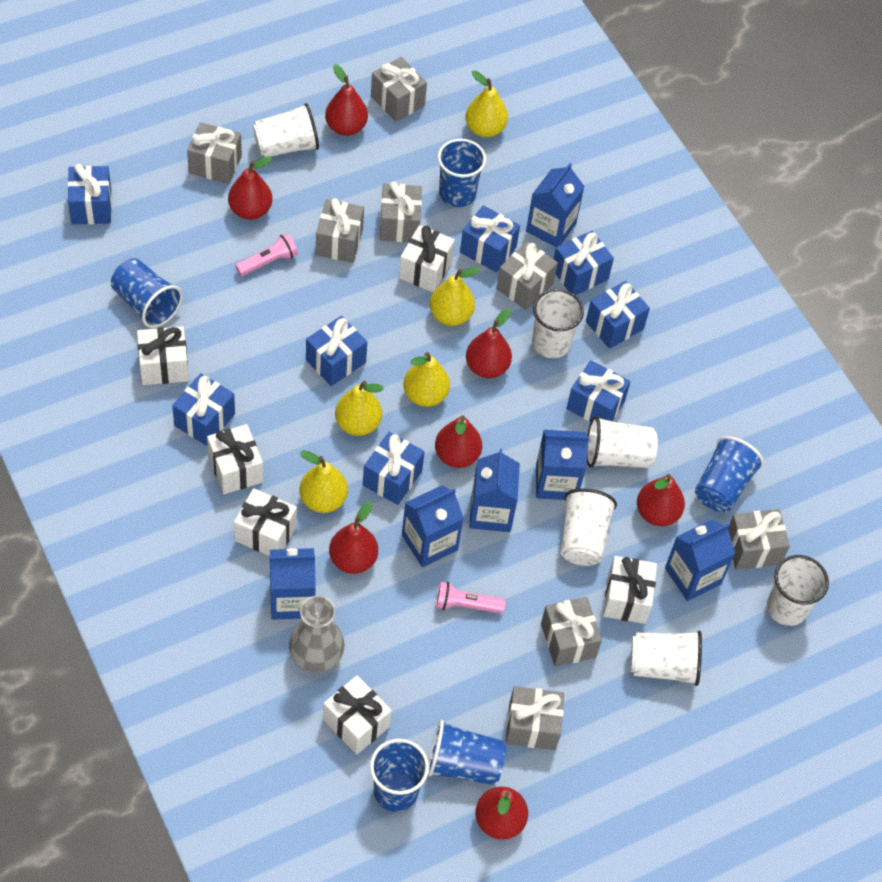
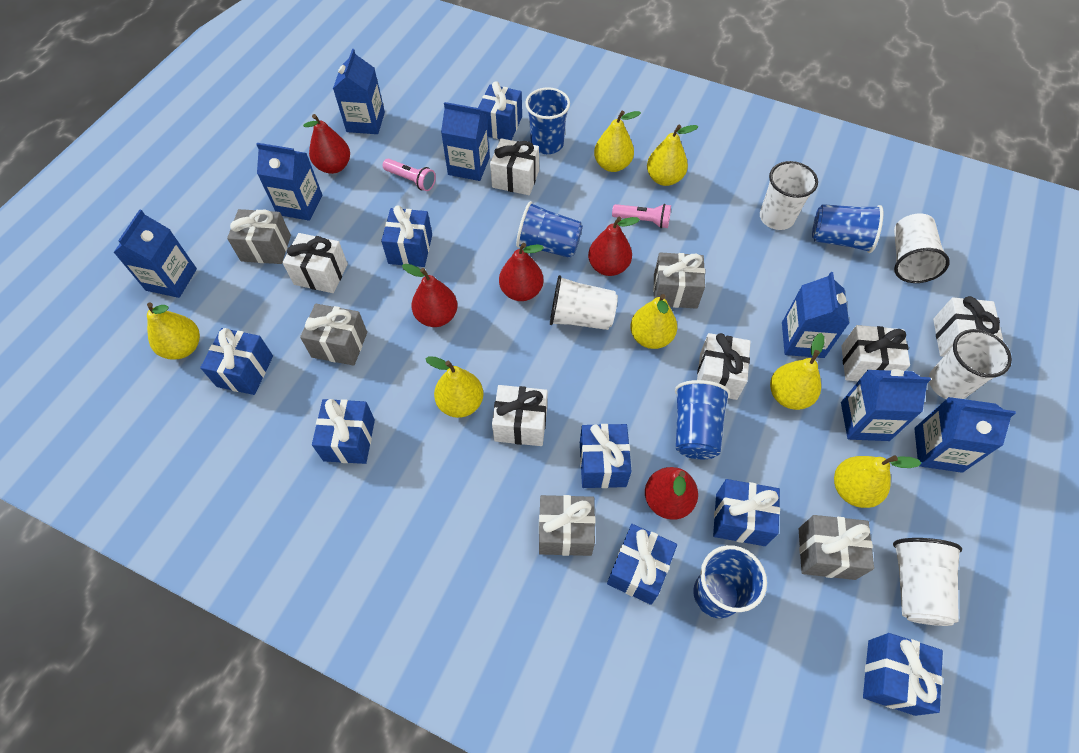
blue carton: 6 -> 7
grey gift: 8 -> 5
grey vase: 1 -> 0
red pear: 7 -> 5
white cup: 6 -> 5
yellow pear: 5 -> 7

